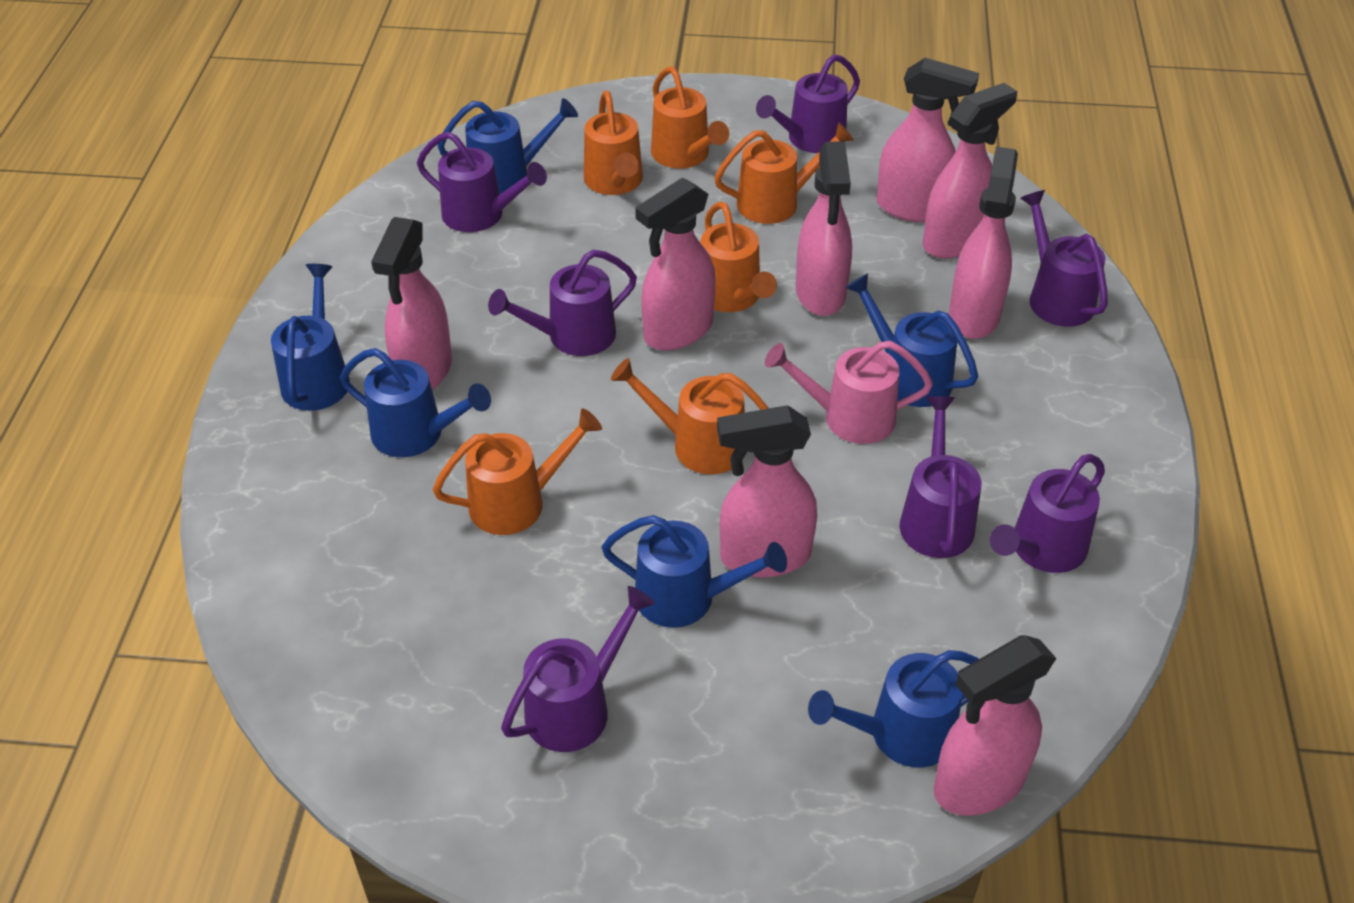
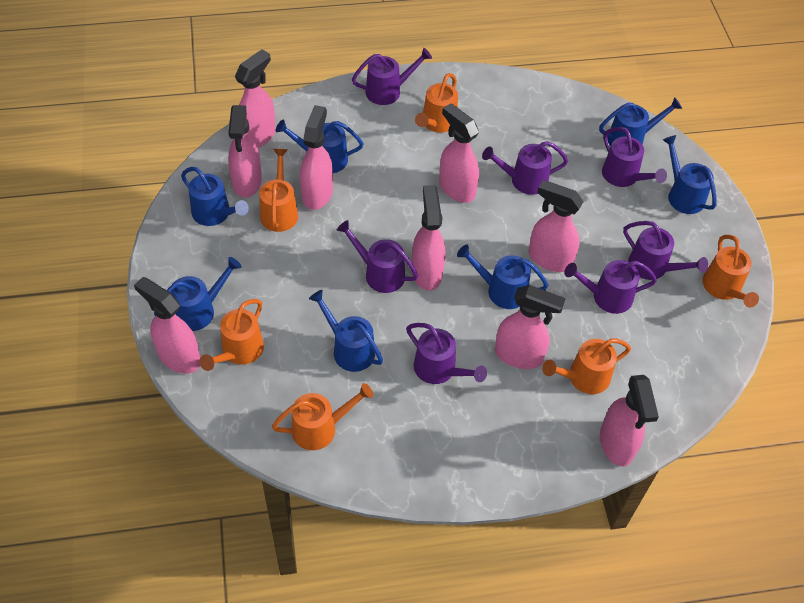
blue watering can: 6 -> 7
pink spray bottle: 8 -> 9
pink watering can: 1 -> 0

